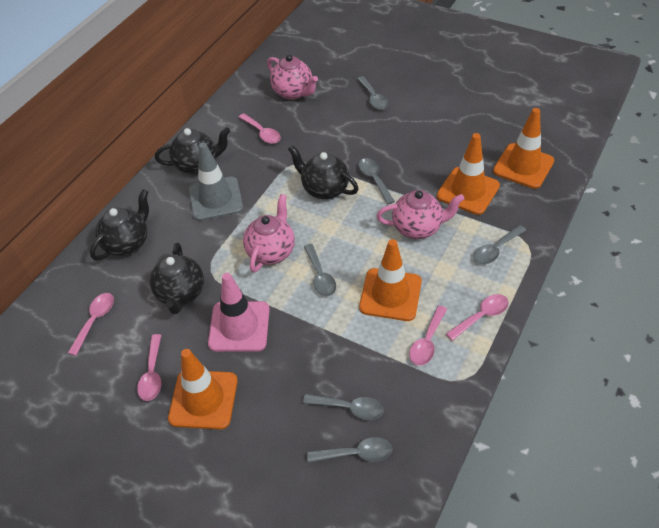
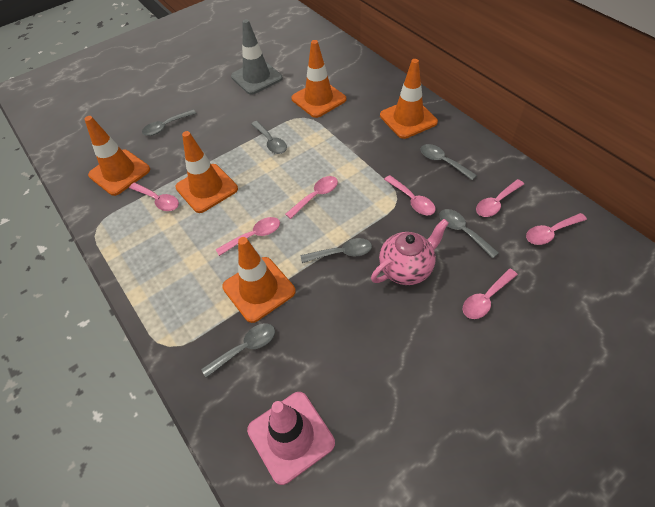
black teapot: 4 -> 0
orange traffic cone: 4 -> 5
pink spoon: 5 -> 7
pink teapot: 3 -> 1

